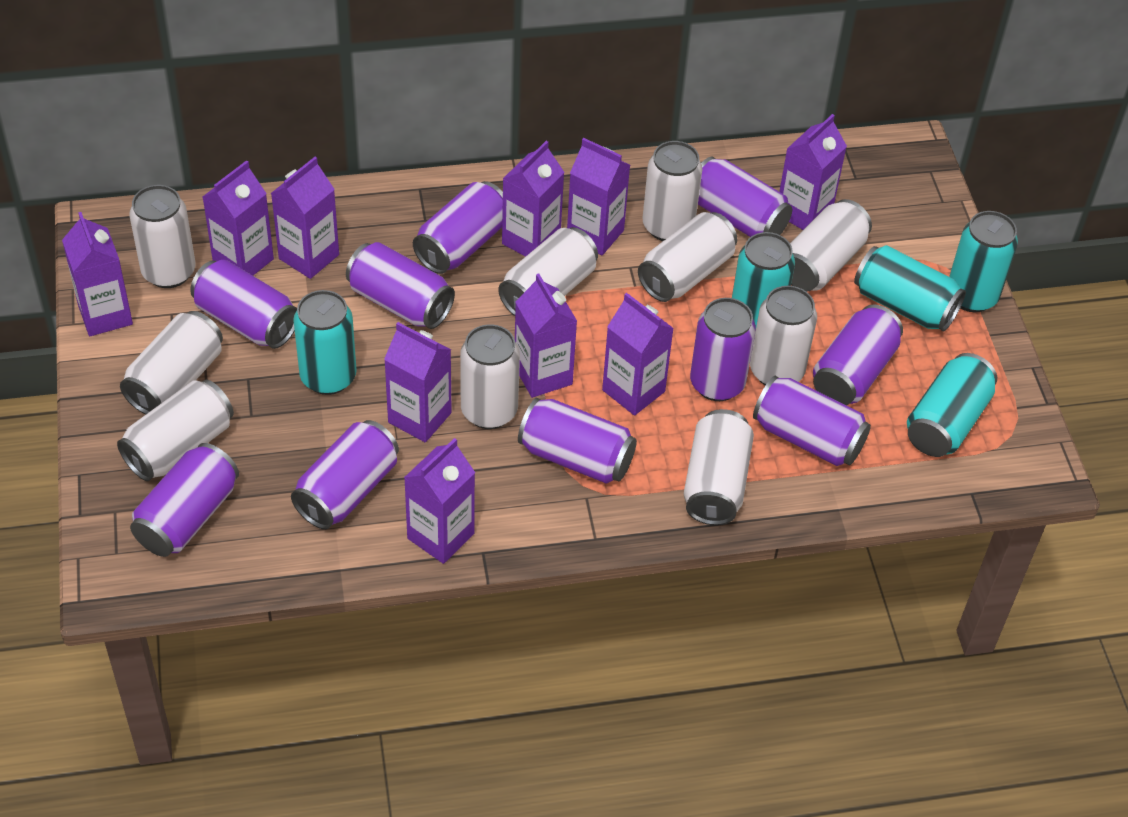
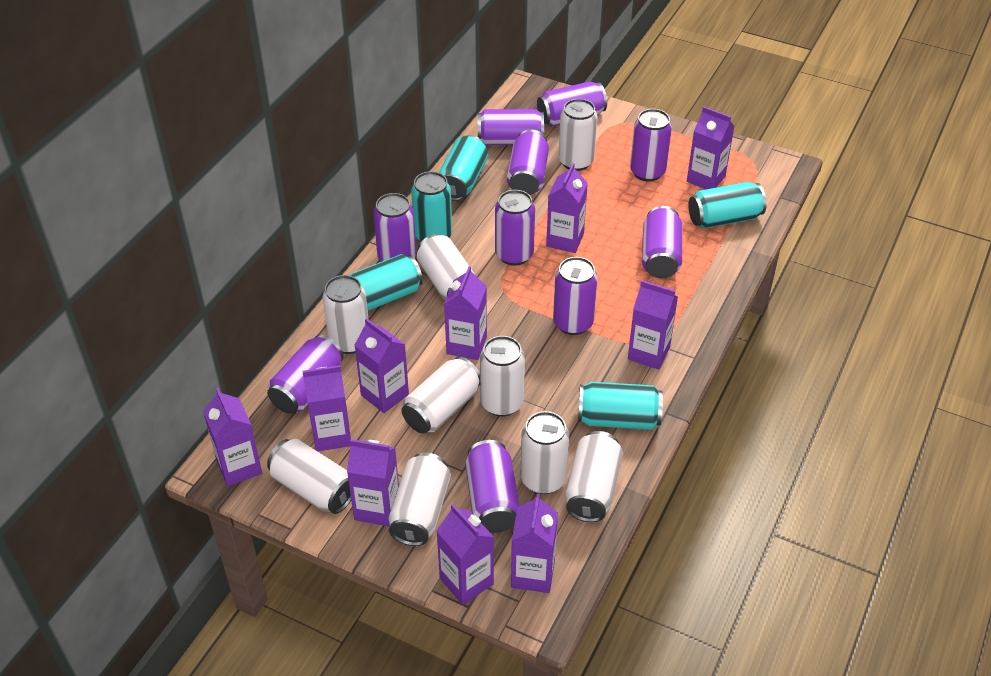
white can: 10 -> 9

